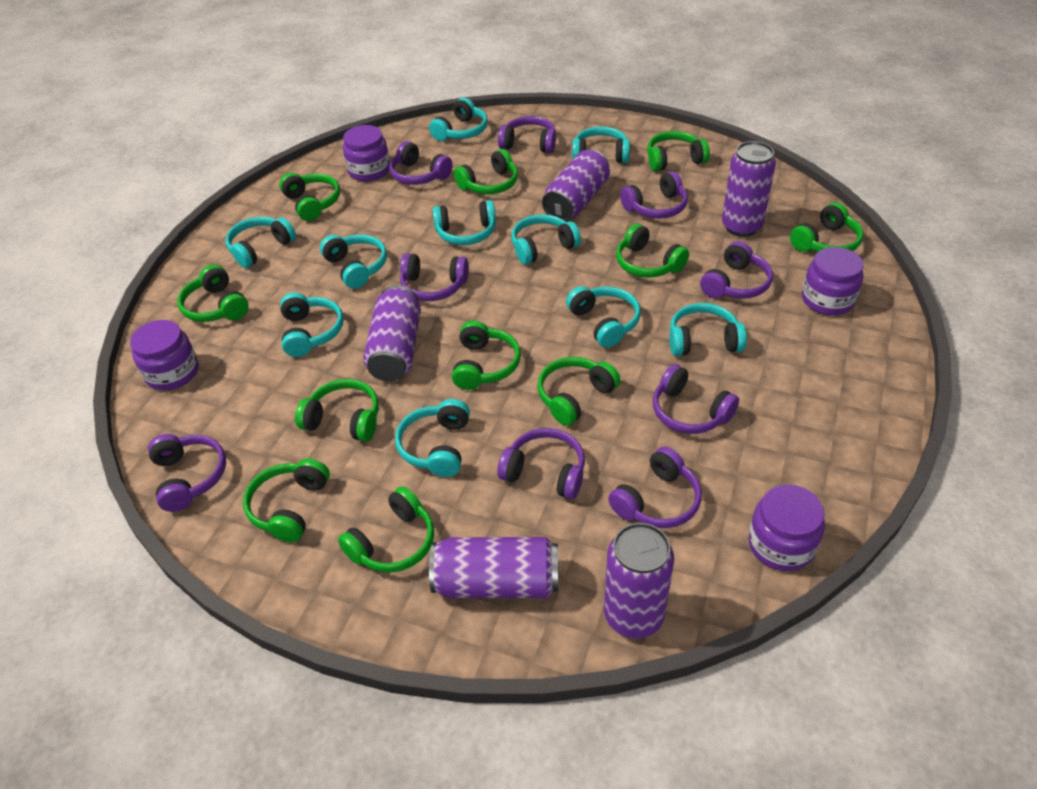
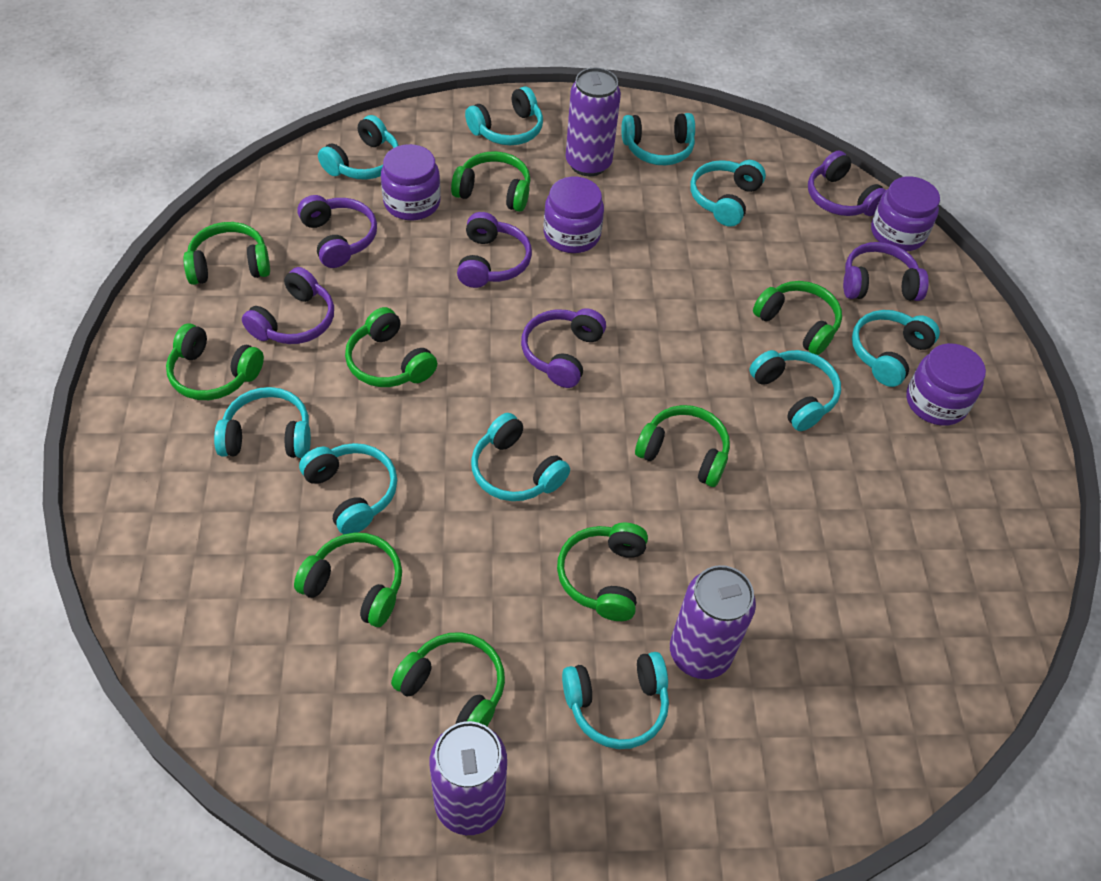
green headphones: 11 -> 9
purple can: 5 -> 3
purple headphones: 9 -> 6

